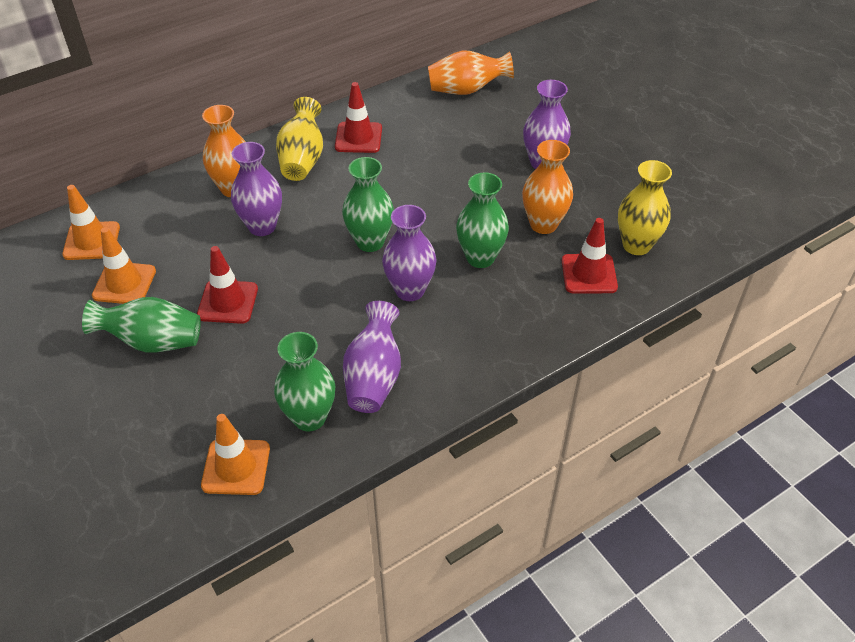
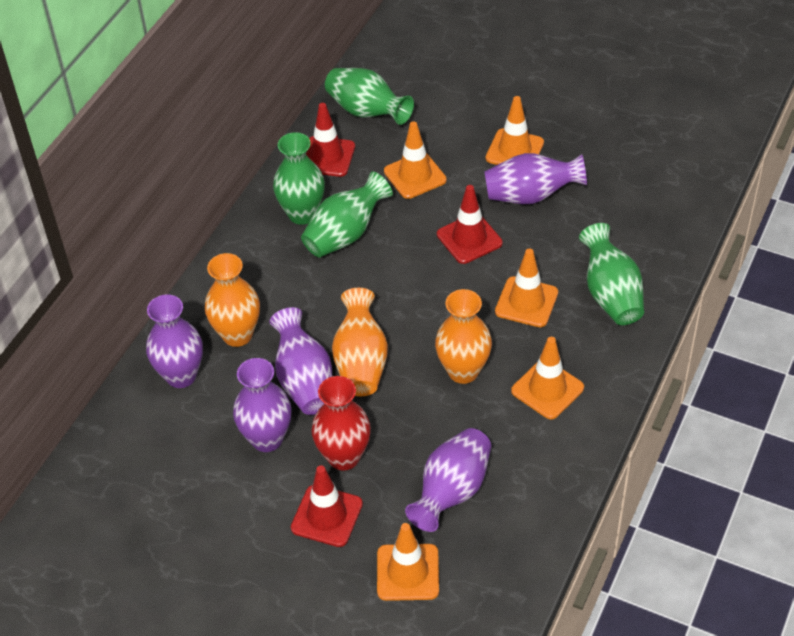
orange traffic cone: 3 -> 5
purple vase: 4 -> 5
red vase: 0 -> 1
yellow vase: 2 -> 0

